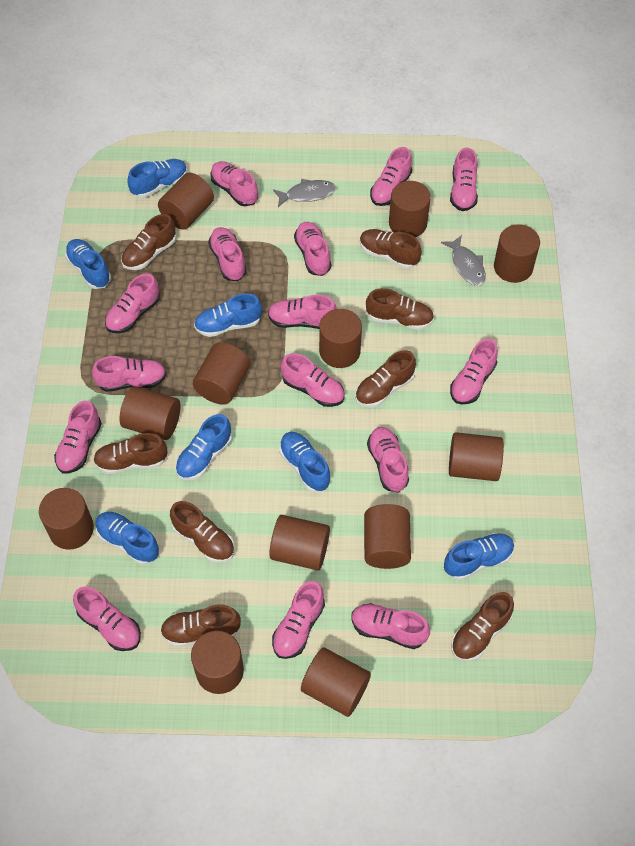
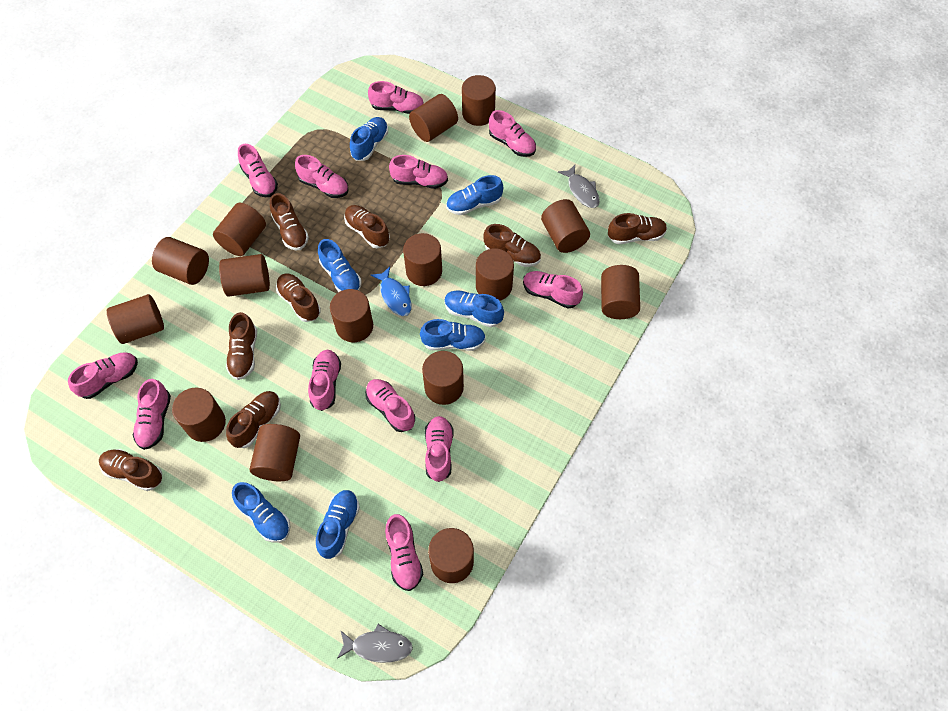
blue fish: 0 -> 1
brown cylinder: 12 -> 15
pink shoe: 15 -> 12

